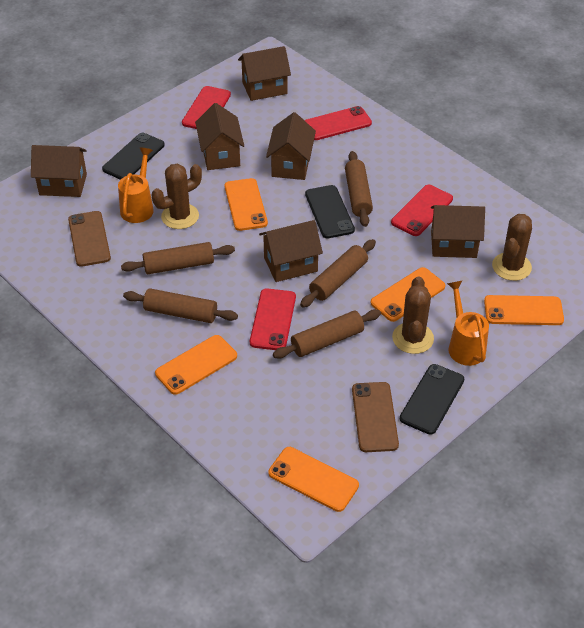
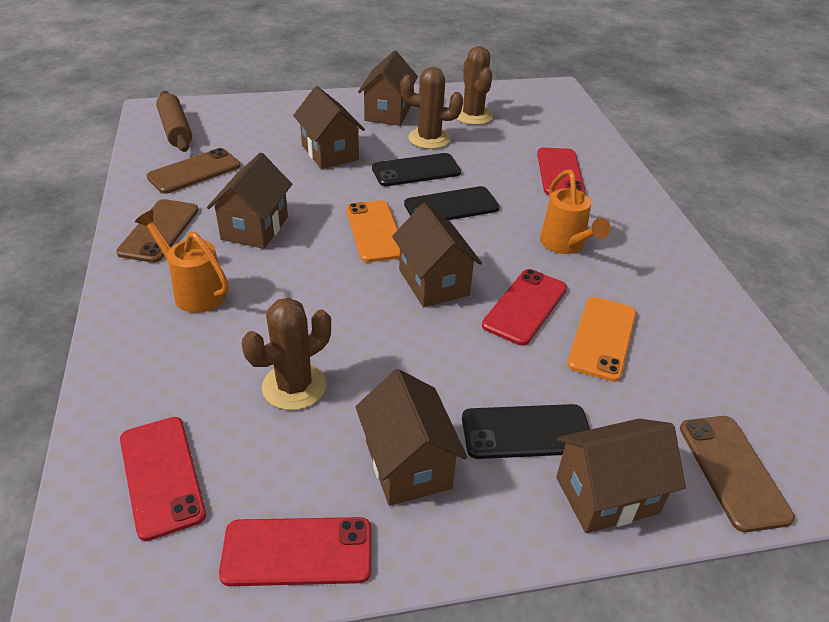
brown phone: 2 -> 3
brown rolling pin: 5 -> 1
orange phone: 5 -> 2

